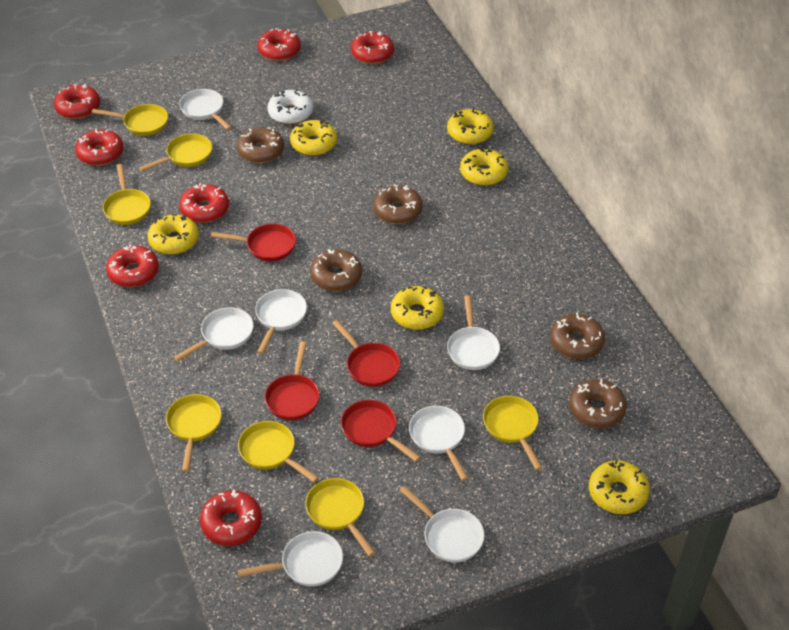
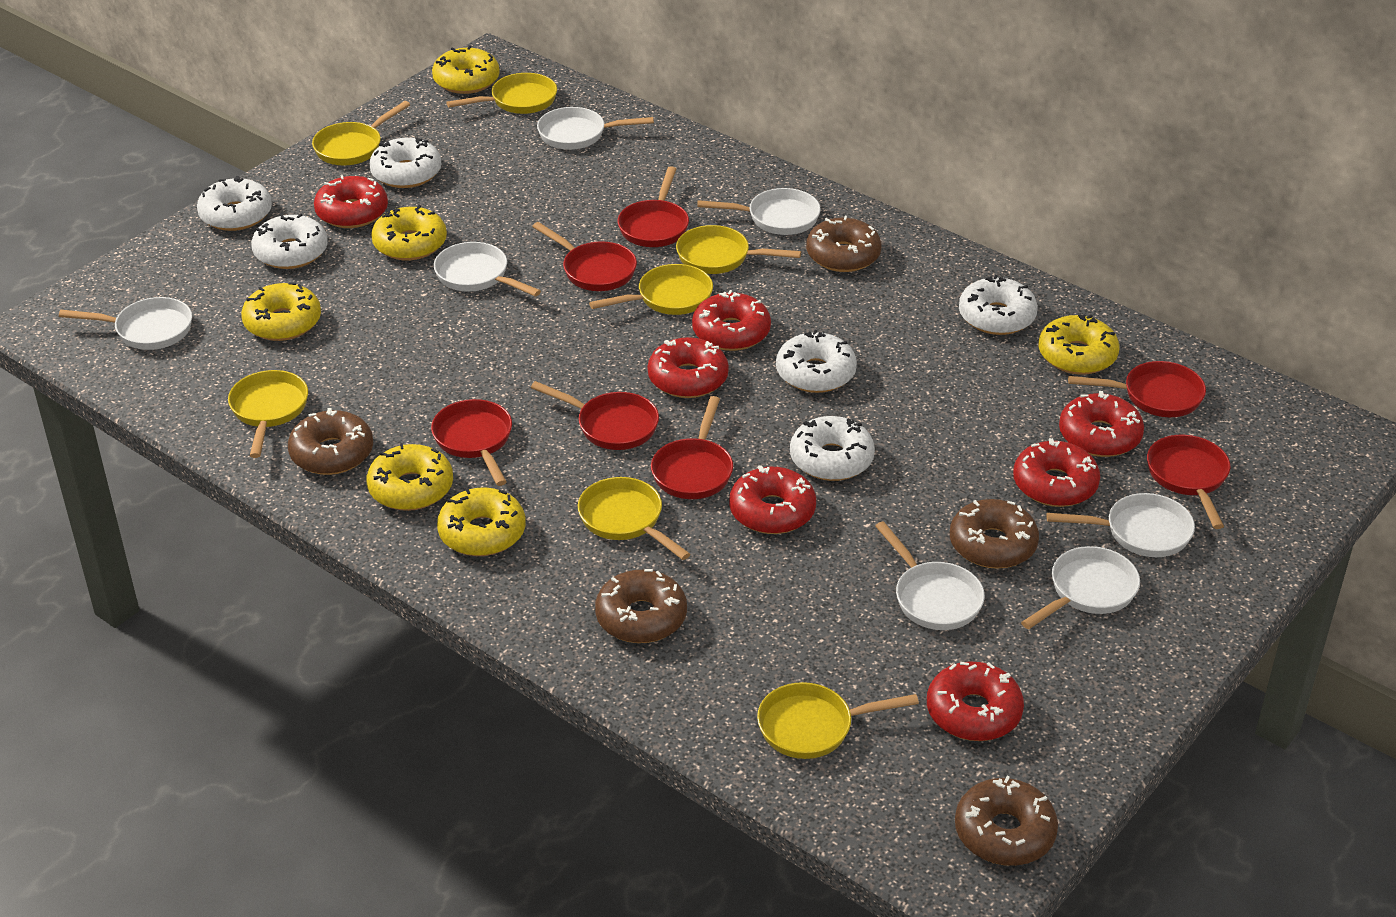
red pan: 4 -> 7
white donut: 1 -> 6

